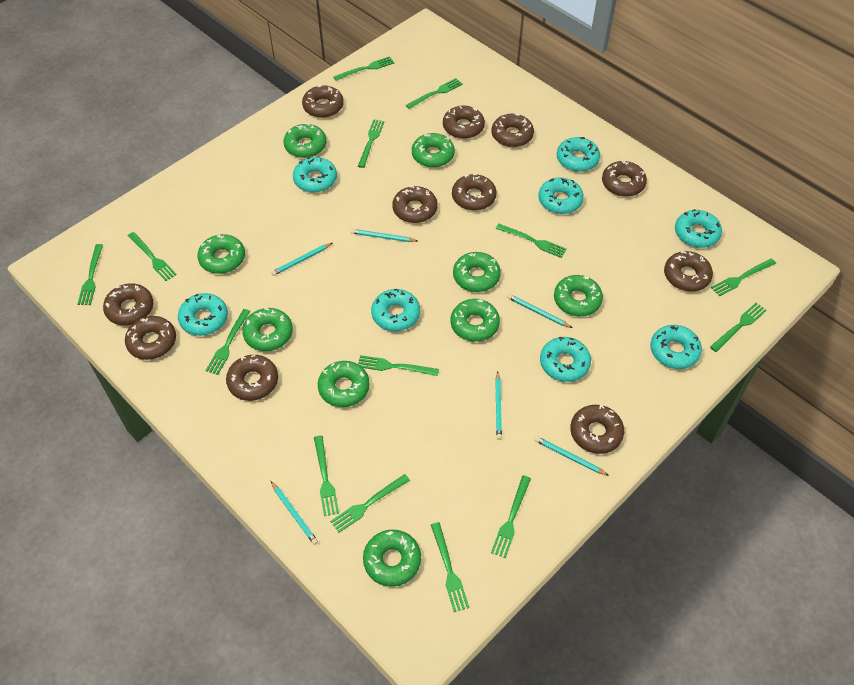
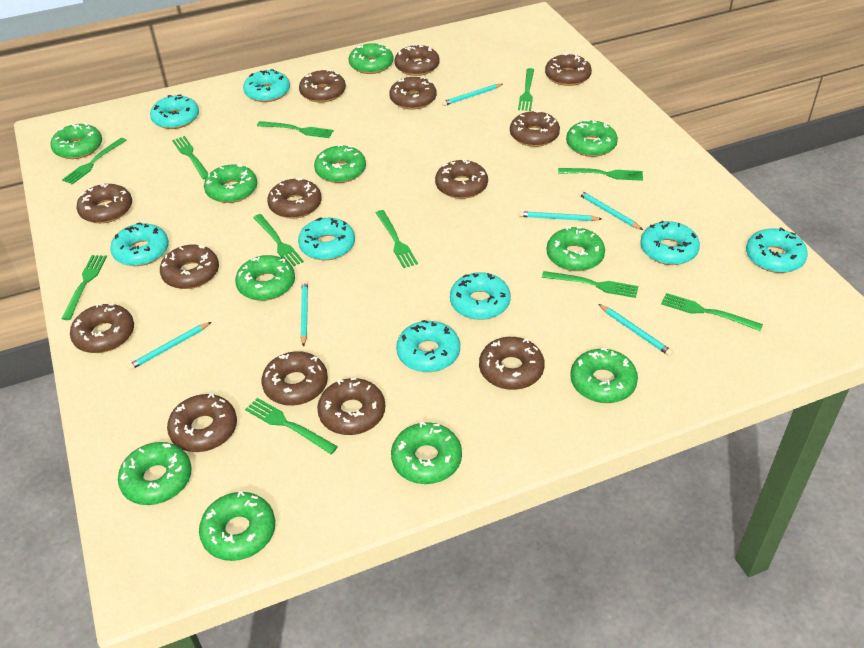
brown donut: 11 -> 14
green donut: 9 -> 11
green fork: 14 -> 11

